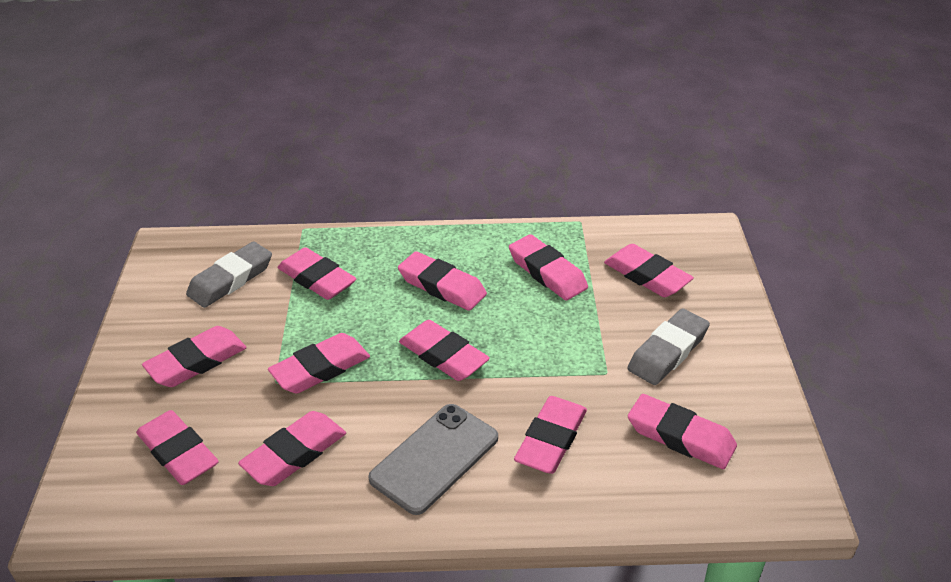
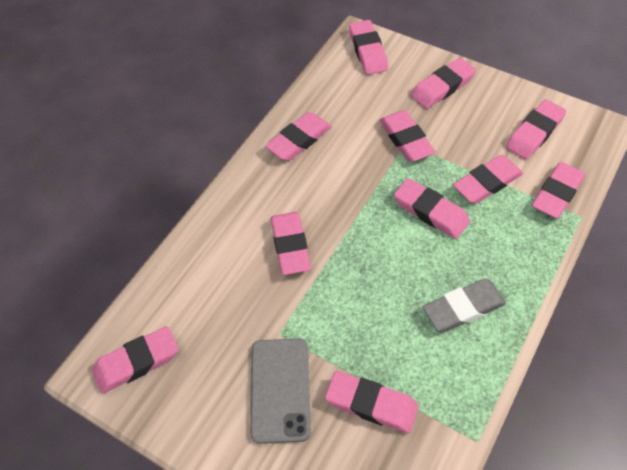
grey eraser: 2 -> 1

